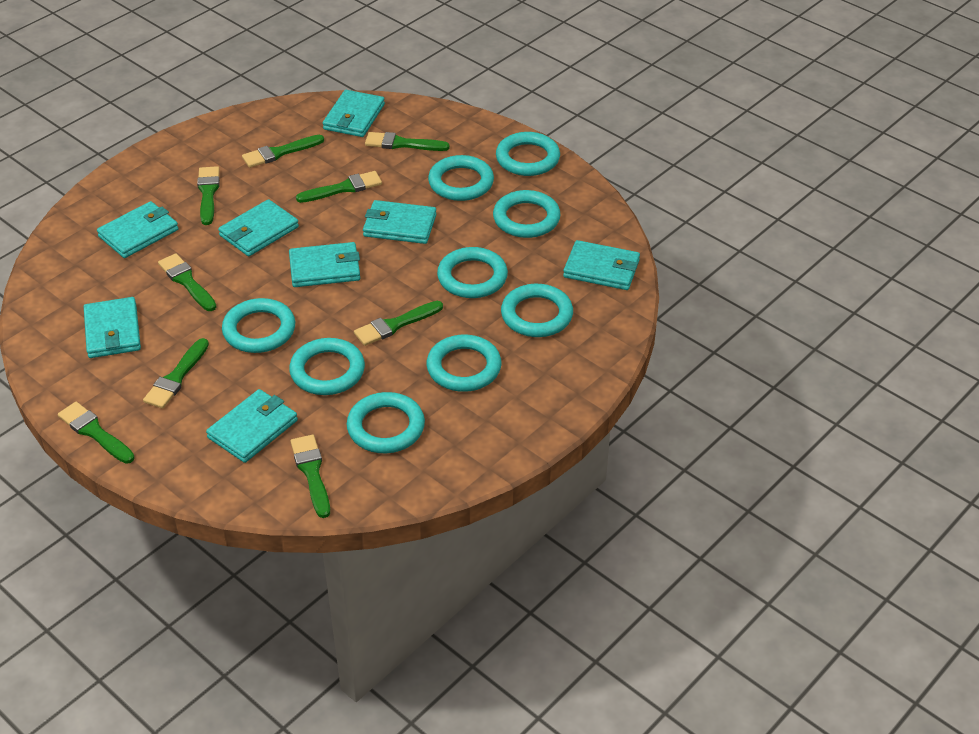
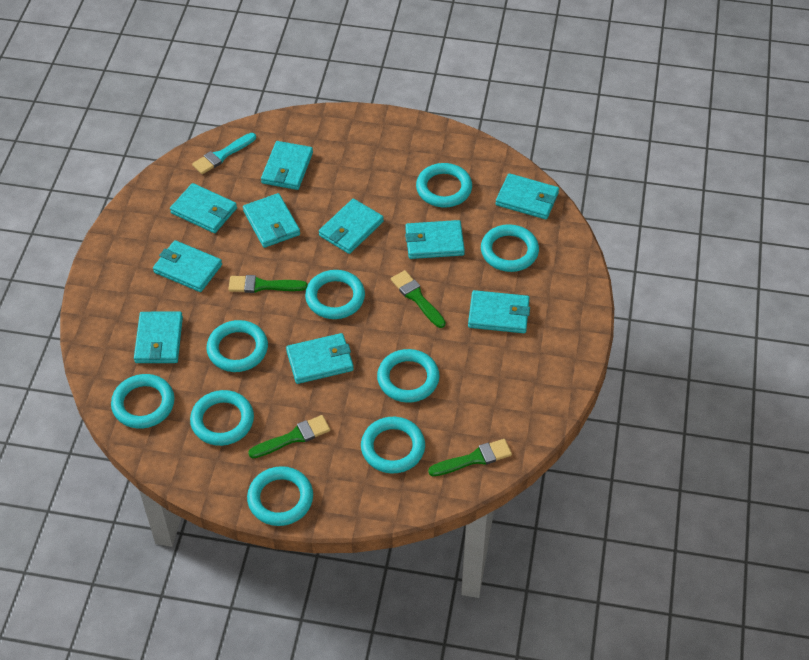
green brush: 9 -> 4
turquoise brush: 0 -> 1
turquoise wallet: 8 -> 10

